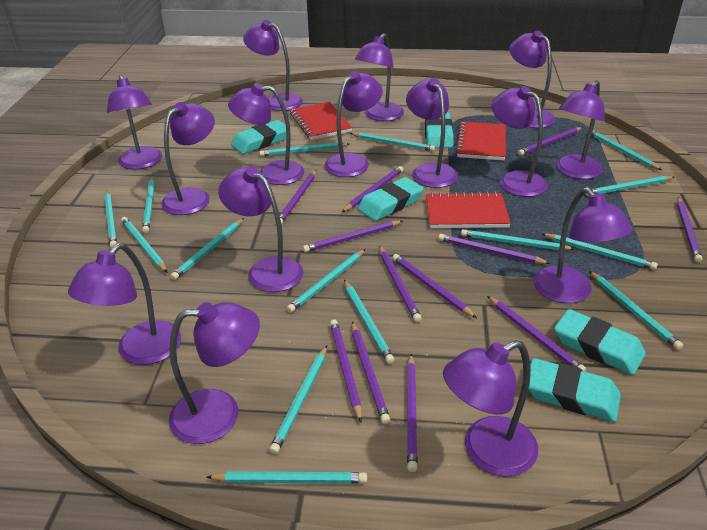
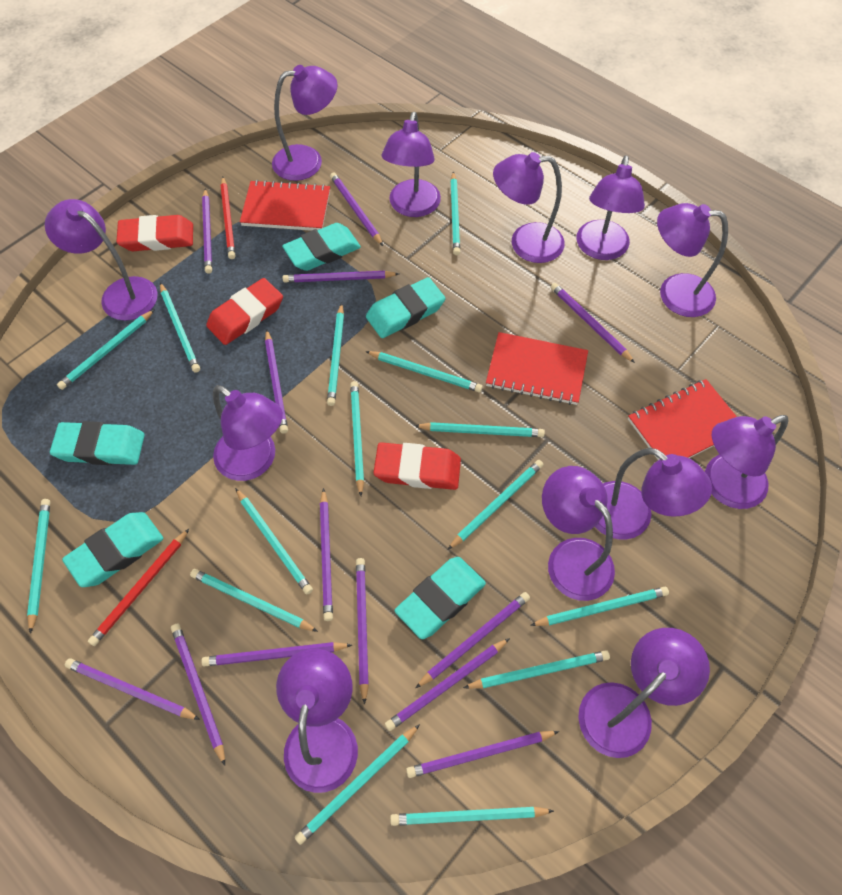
purple lamp: 15 -> 12
purple pencil: 12 -> 13
red eraser: 0 -> 3
red pencil: 0 -> 2

